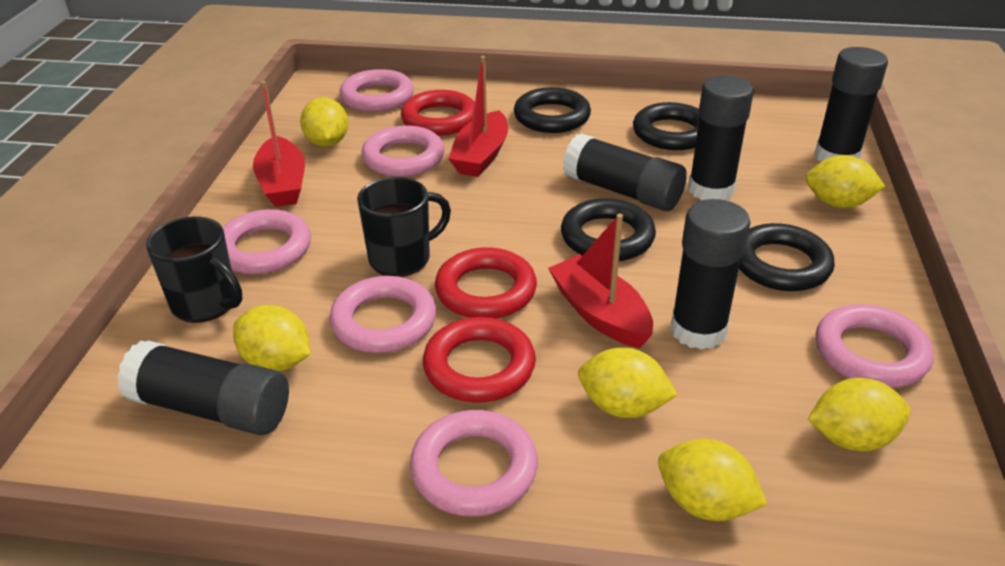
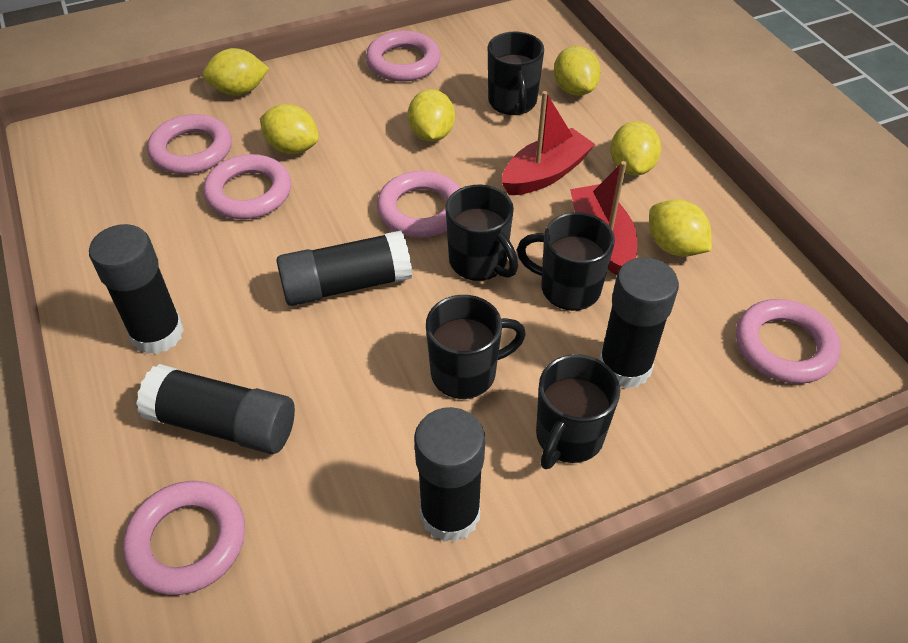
black mug: 2 -> 5
black ring: 4 -> 0
red boat: 3 -> 2
red ring: 3 -> 0

